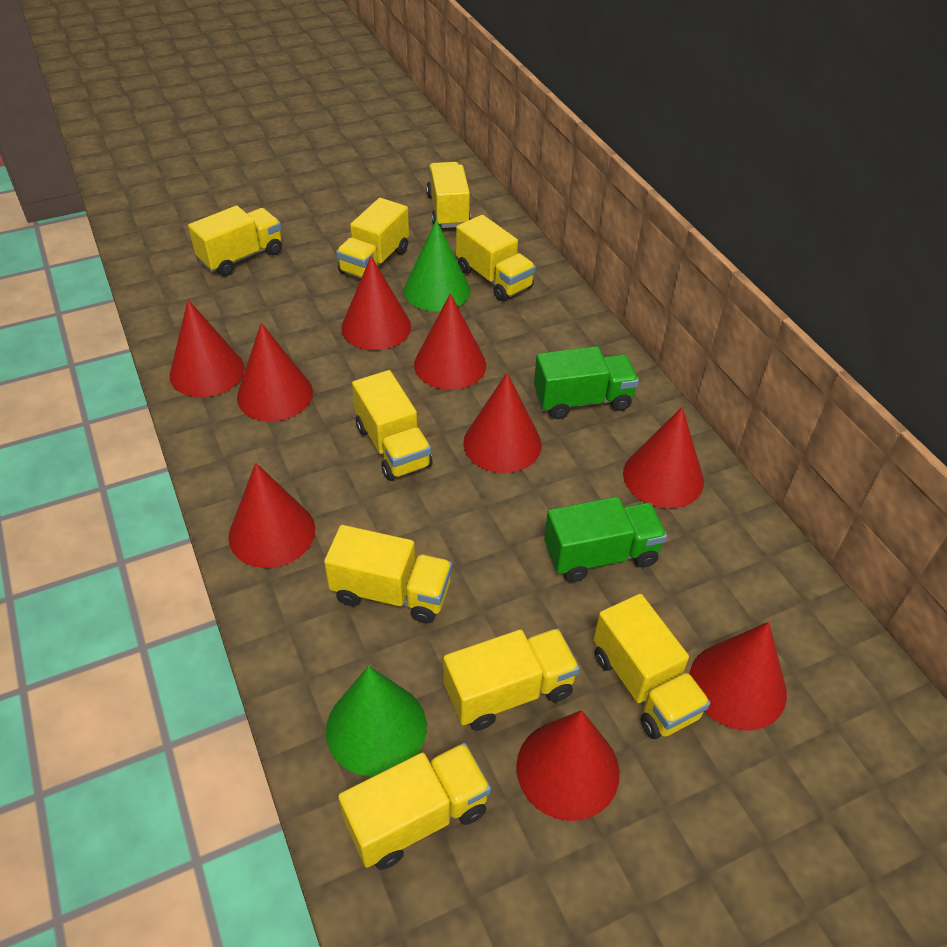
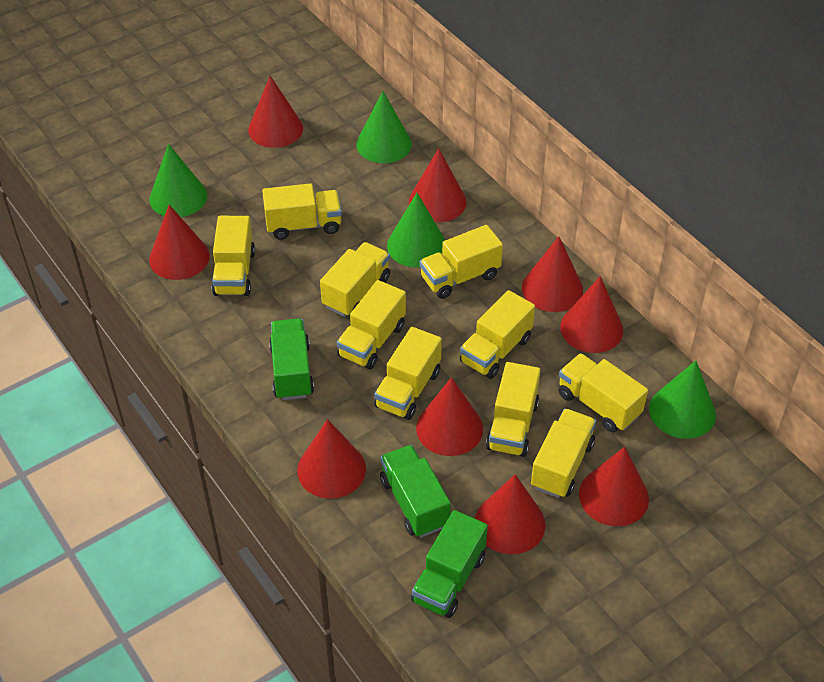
green cone: 2 -> 4
green truck: 2 -> 3
yellow truck: 9 -> 10

